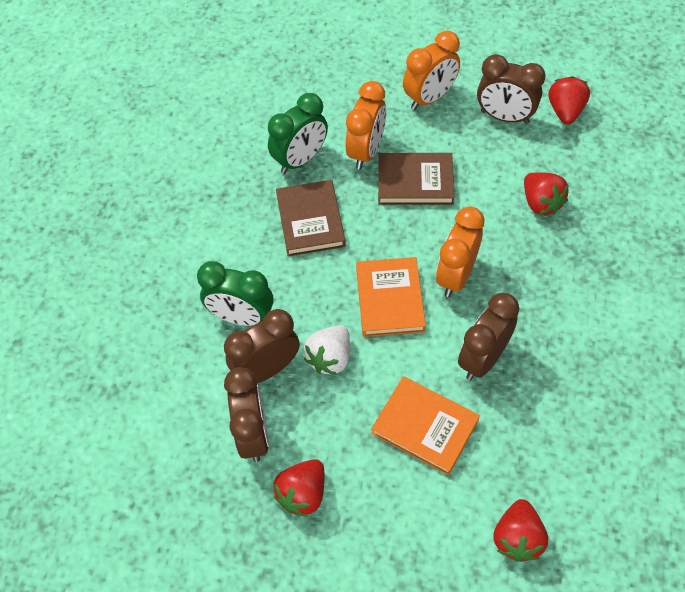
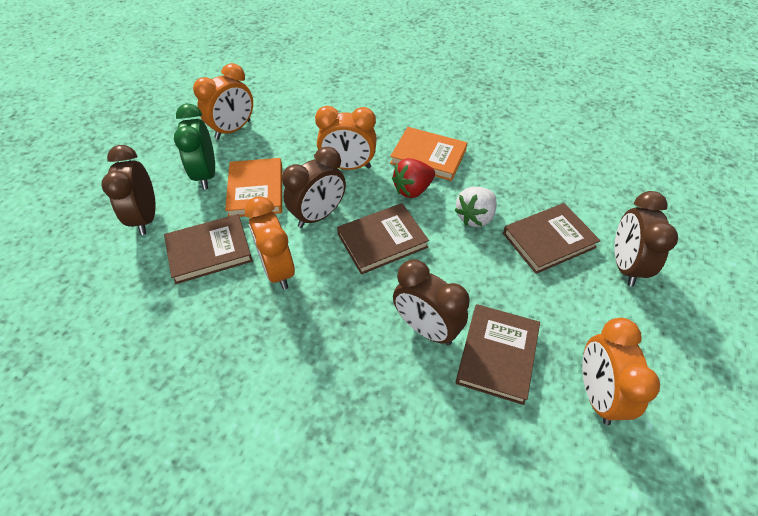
brown book: 2 -> 4
green clock: 2 -> 1
orange clock: 3 -> 4
red strawberry: 4 -> 1

